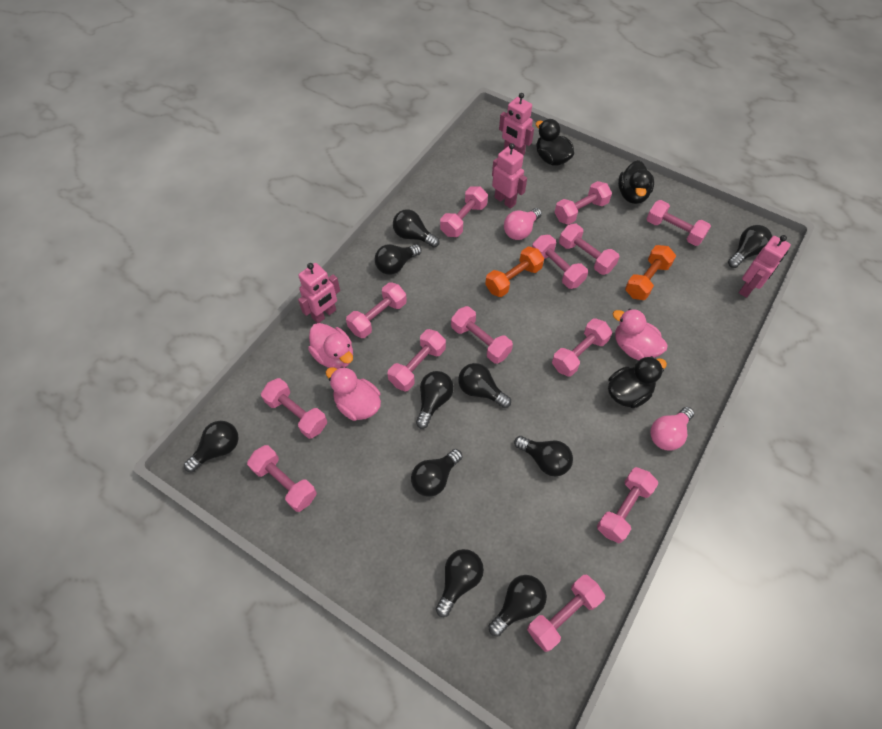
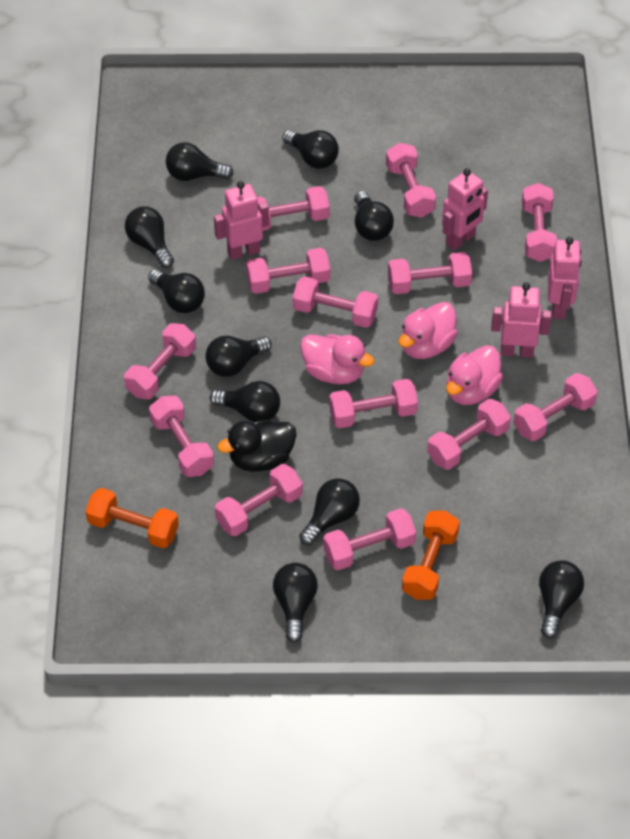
black duck: 3 -> 1
pink light bulb: 2 -> 0

